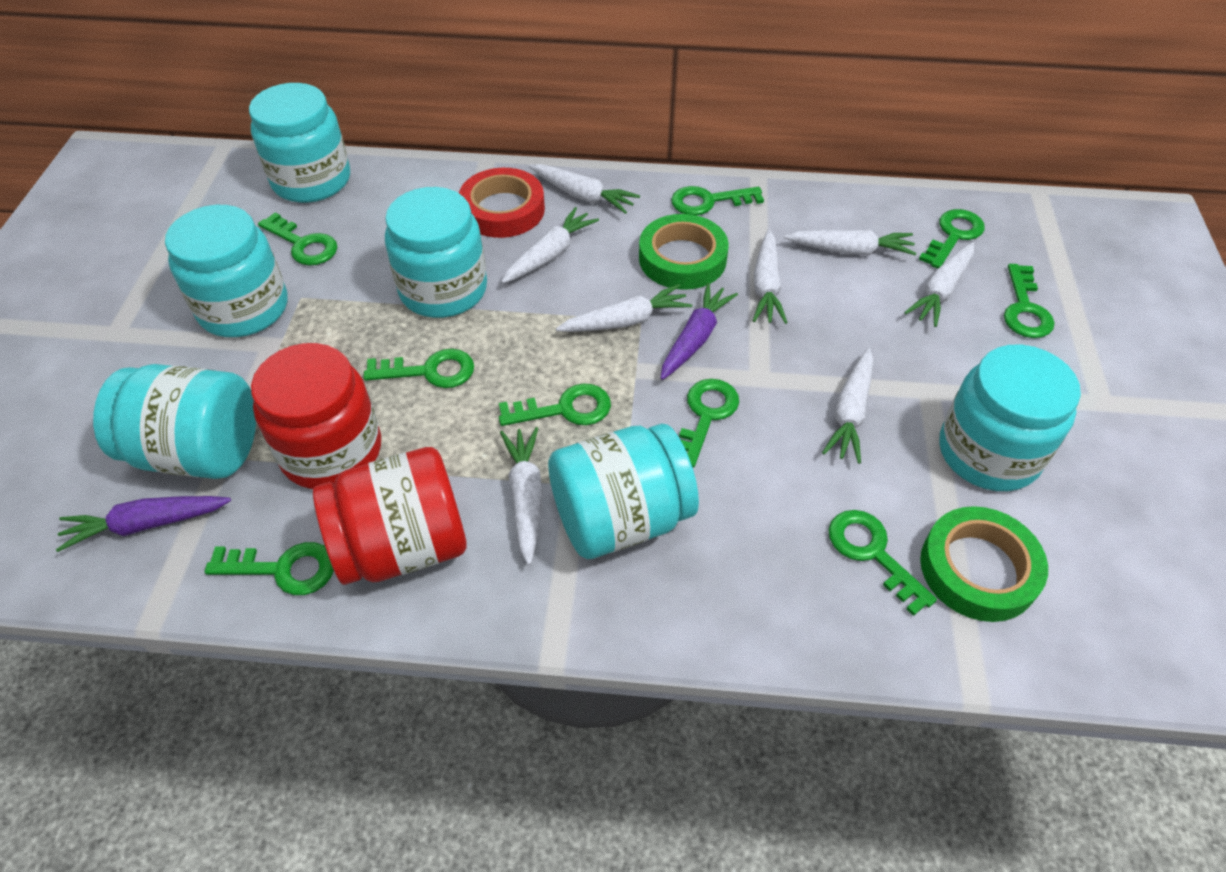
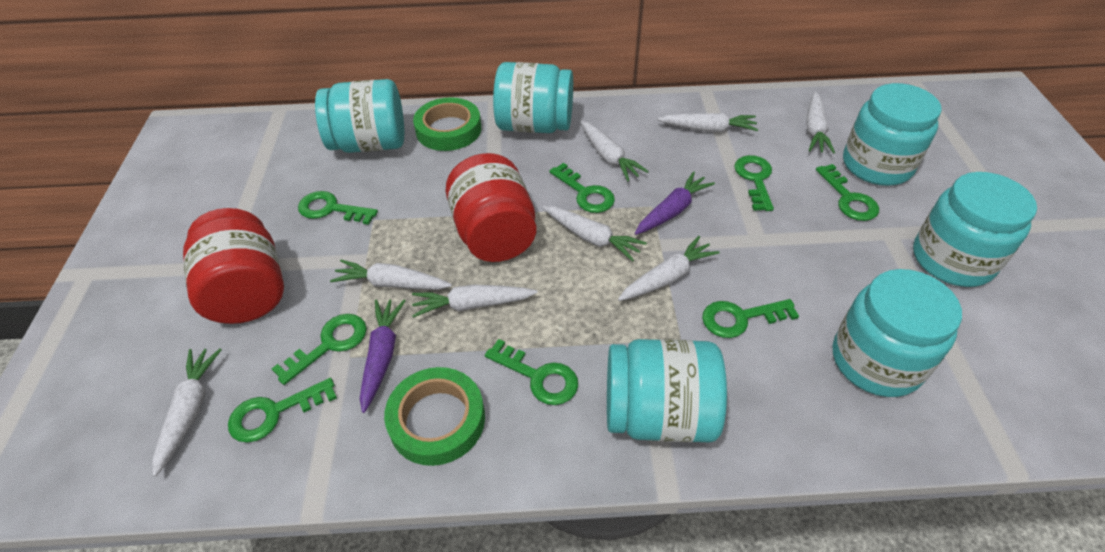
green key: 9 -> 8
red tape: 1 -> 0

